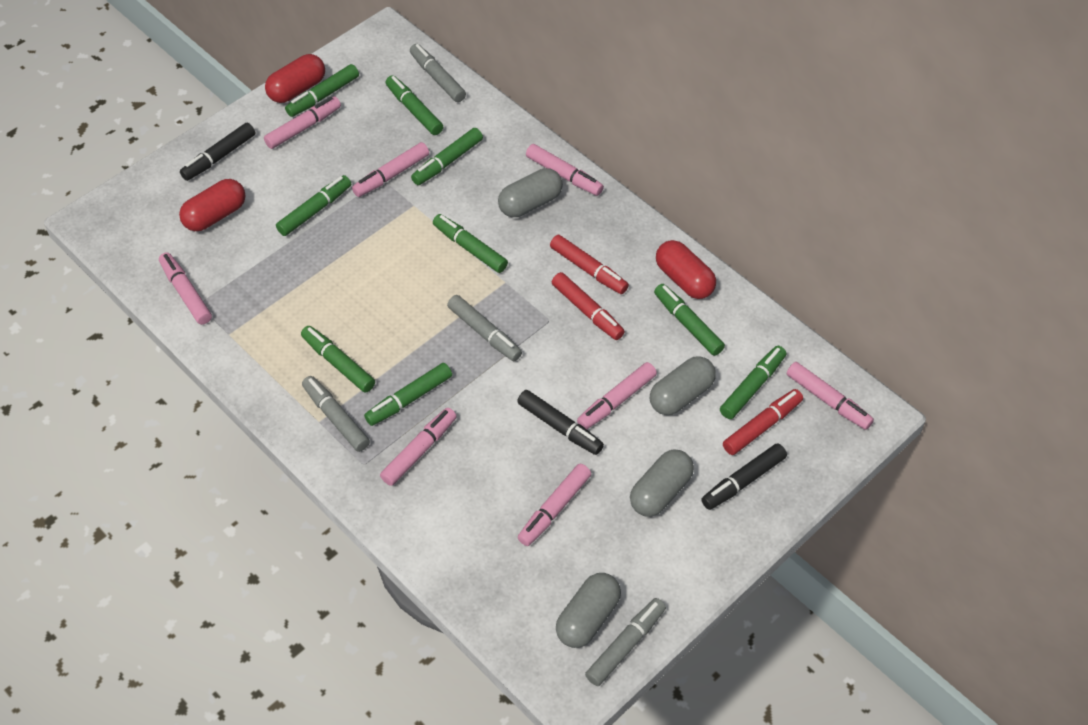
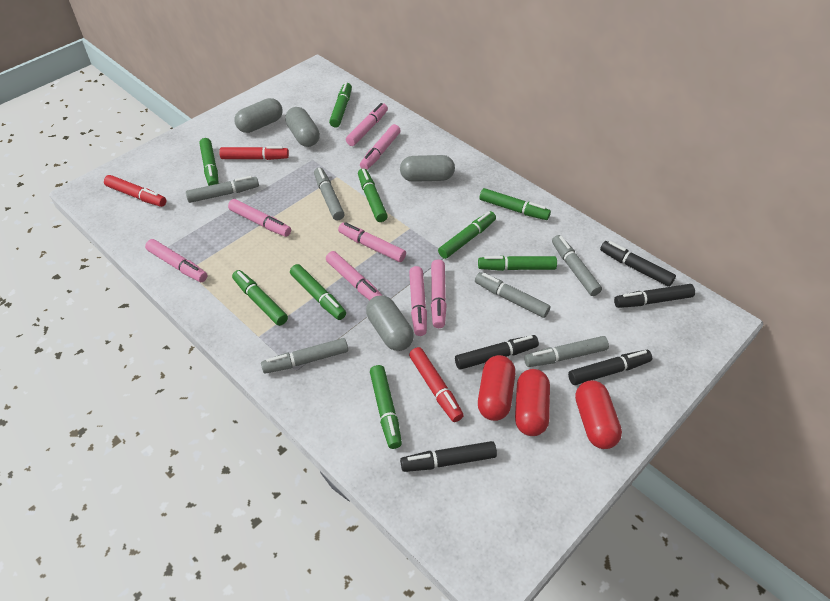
black marker: 3 -> 5
grey marker: 4 -> 6

